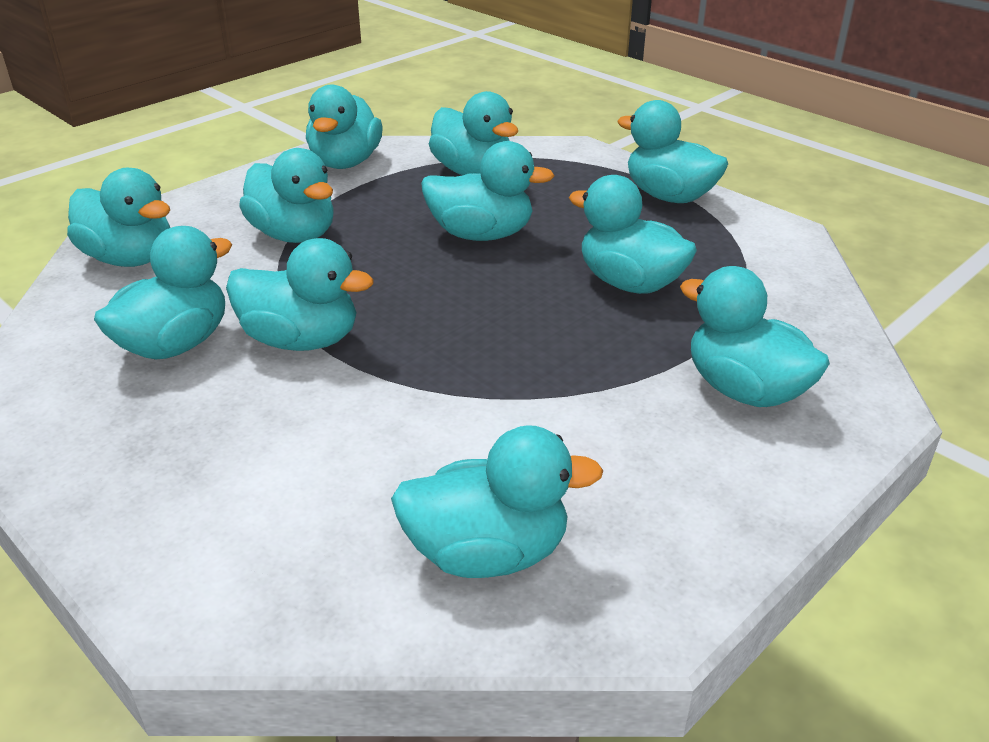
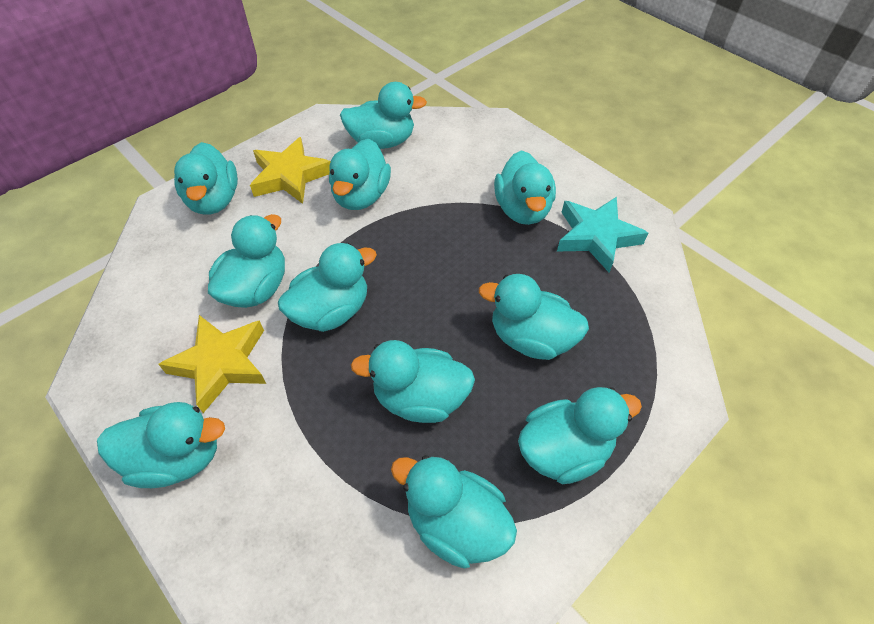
turquoise star: 0 -> 1
yellow star: 0 -> 2

